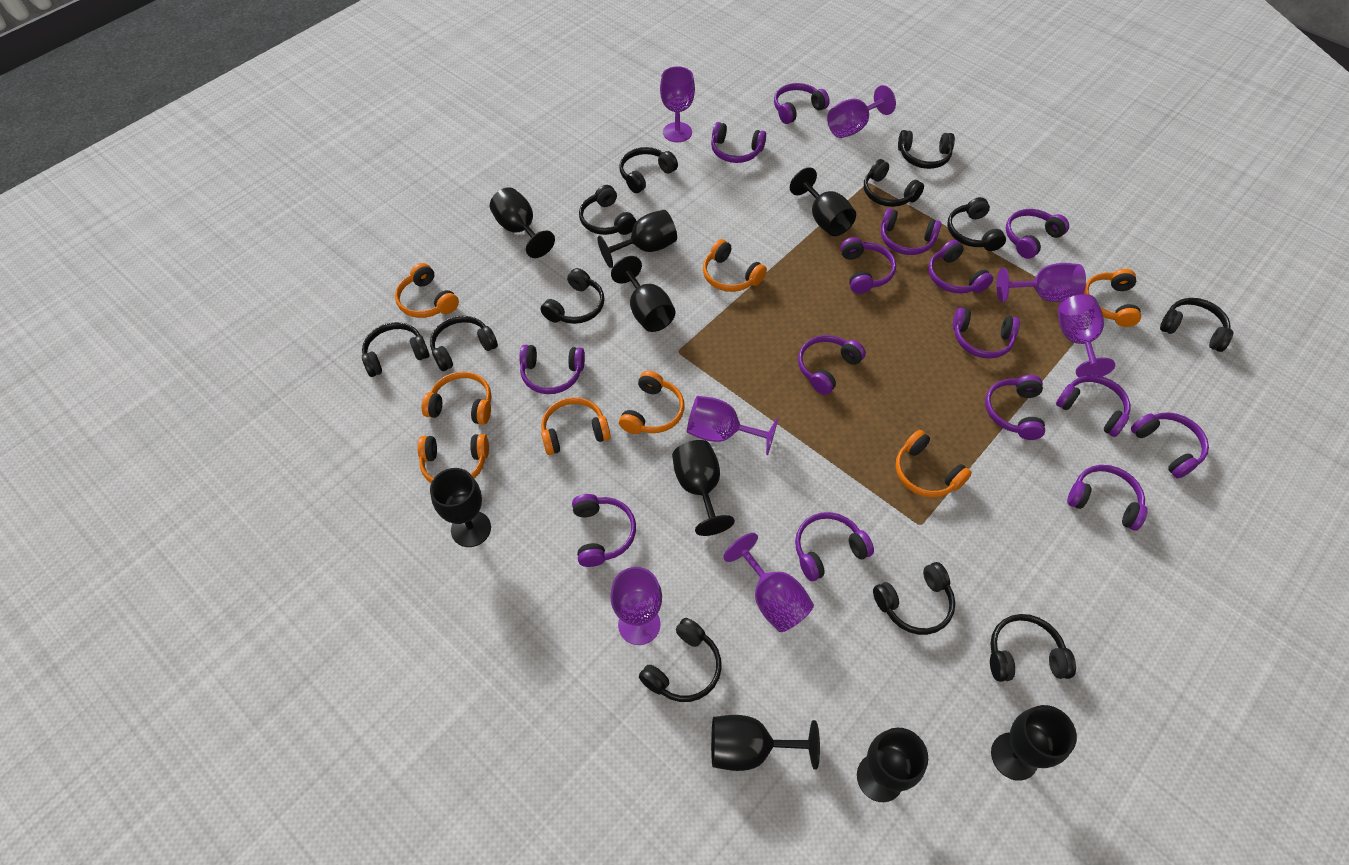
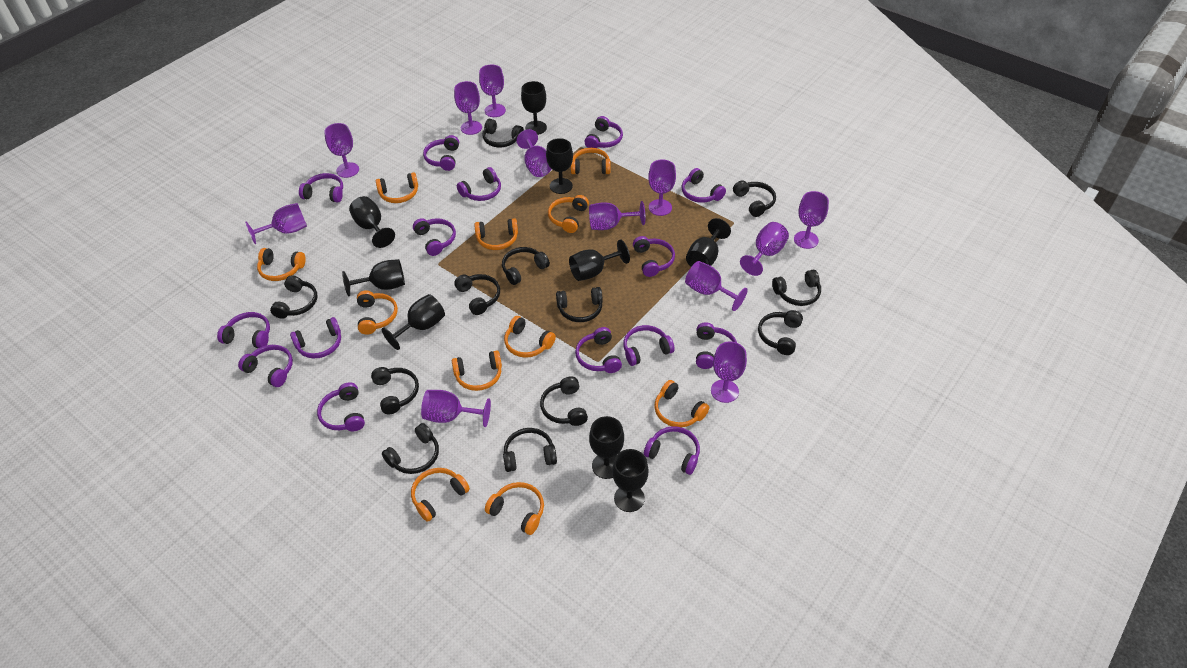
orange headphones: 8 -> 11
purple goblet: 7 -> 12

